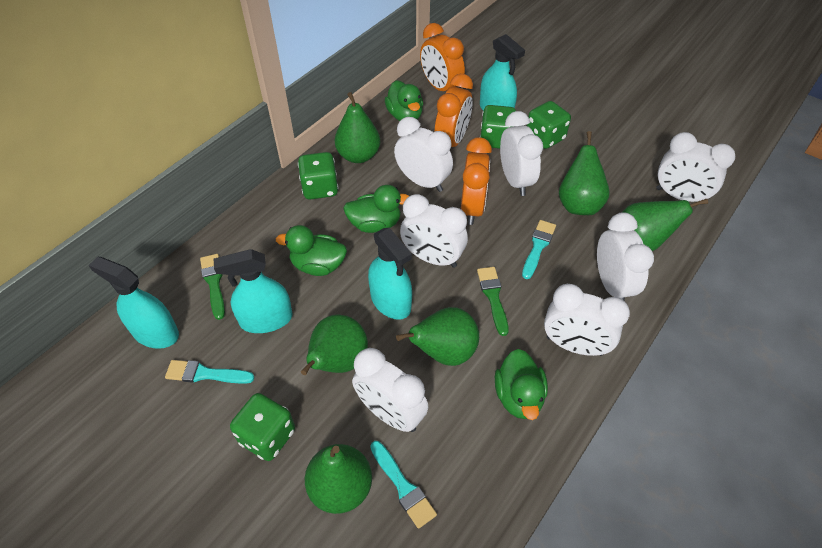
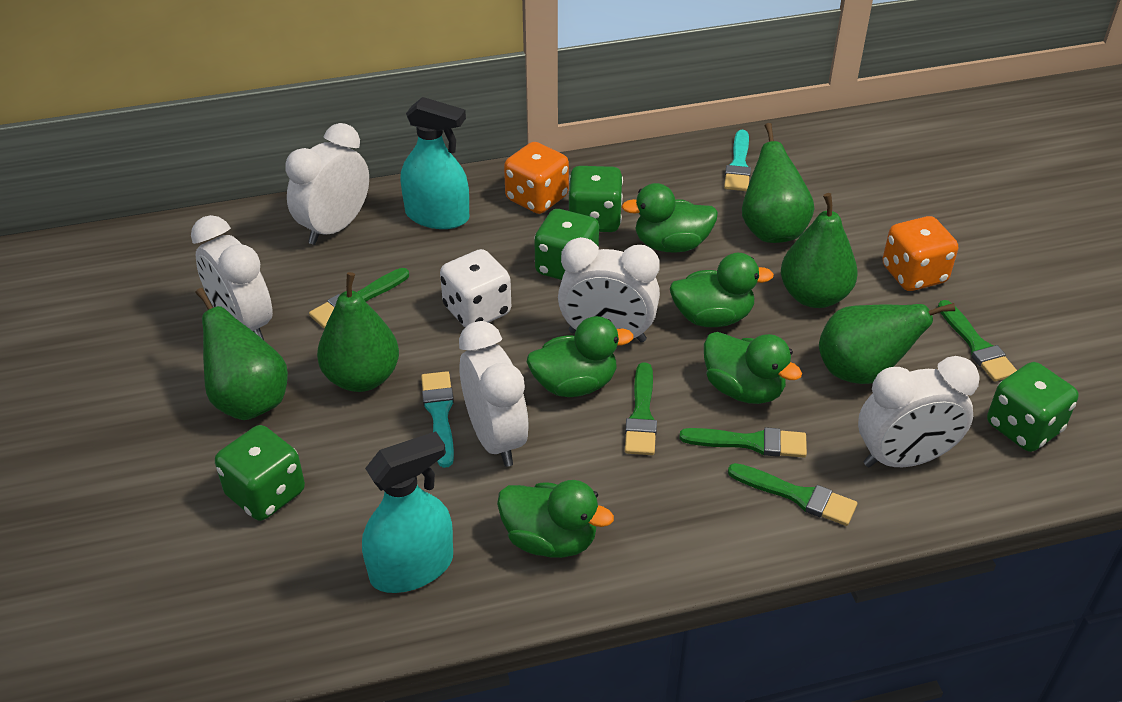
green brush: 2 -> 5
green duck: 4 -> 5
green pear: 6 -> 5
orange clock: 3 -> 0
orange dice: 0 -> 2
turquoise brush: 3 -> 2
turquoise spray bottle: 4 -> 2
white clock: 7 -> 5
white dice: 0 -> 1

